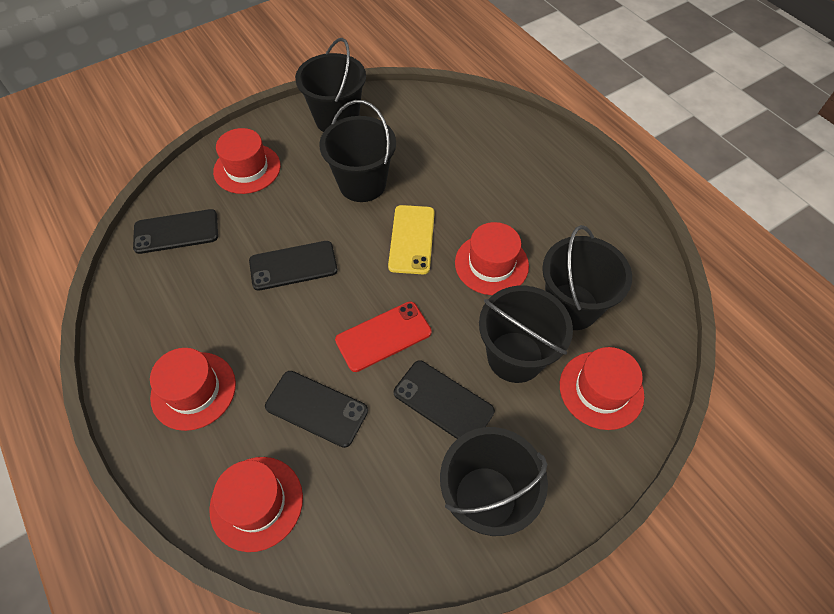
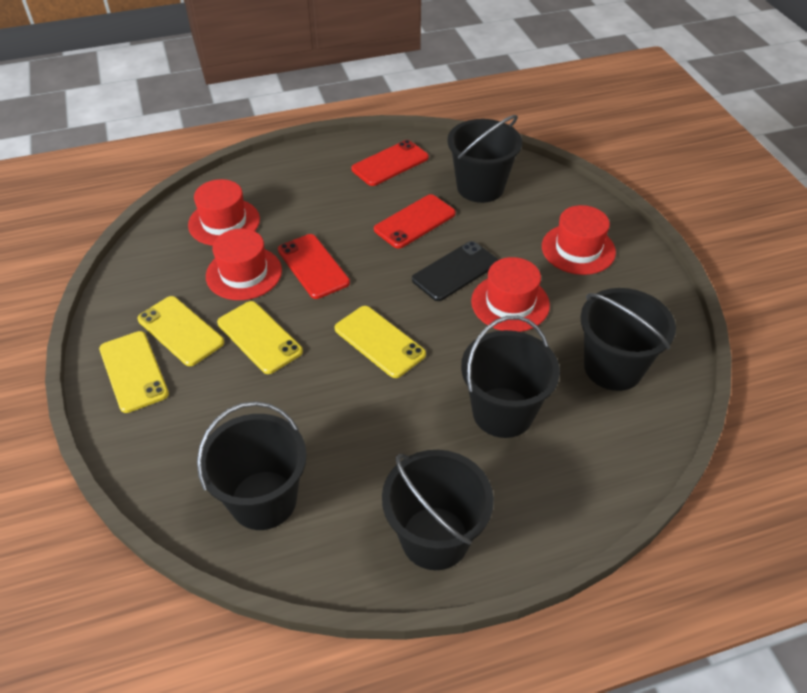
black phone: 4 -> 1
red hat: 5 -> 4
red phone: 1 -> 3
yellow phone: 1 -> 4

